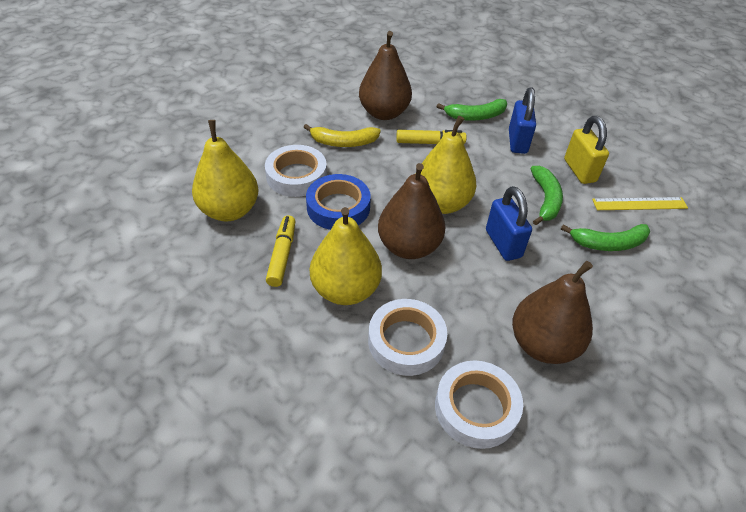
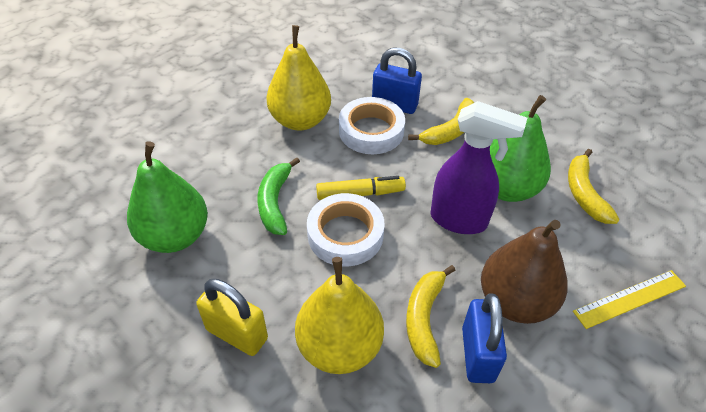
blue tape: 1 -> 0
brown pear: 3 -> 1
green banana: 3 -> 1
green pear: 0 -> 2
purple spray bottle: 0 -> 1
white tape: 3 -> 2
yellow banana: 1 -> 3
yellow marker: 2 -> 1
yellow pear: 3 -> 2

